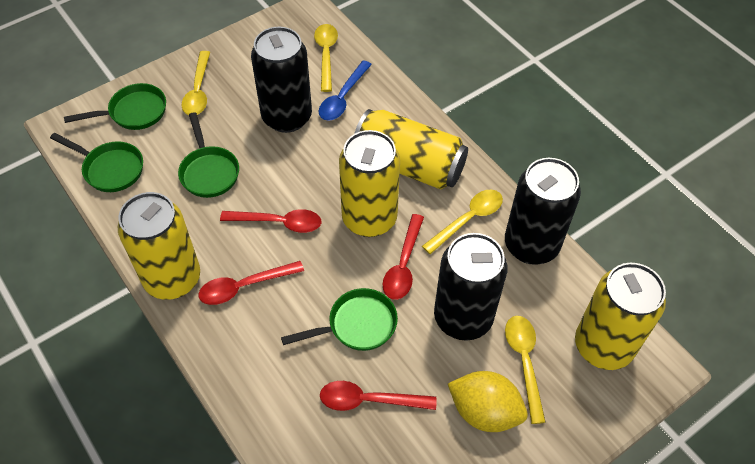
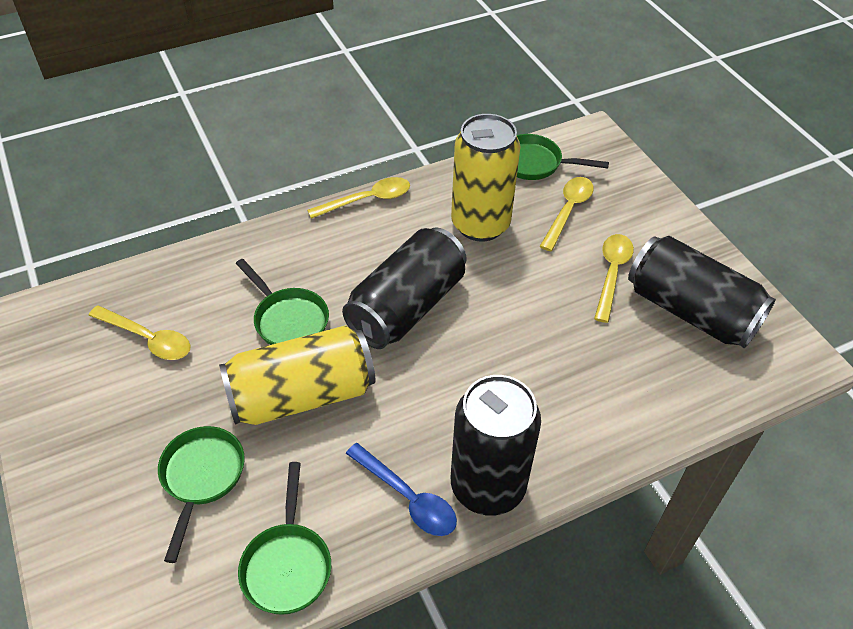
red spoon: 4 -> 0
yellow can: 4 -> 2
yellow lemon: 1 -> 0

